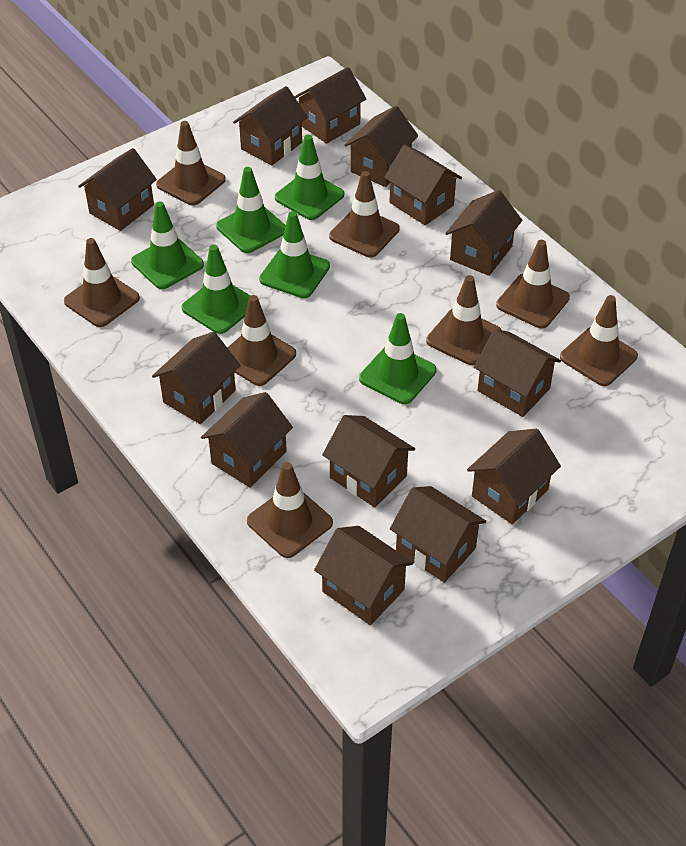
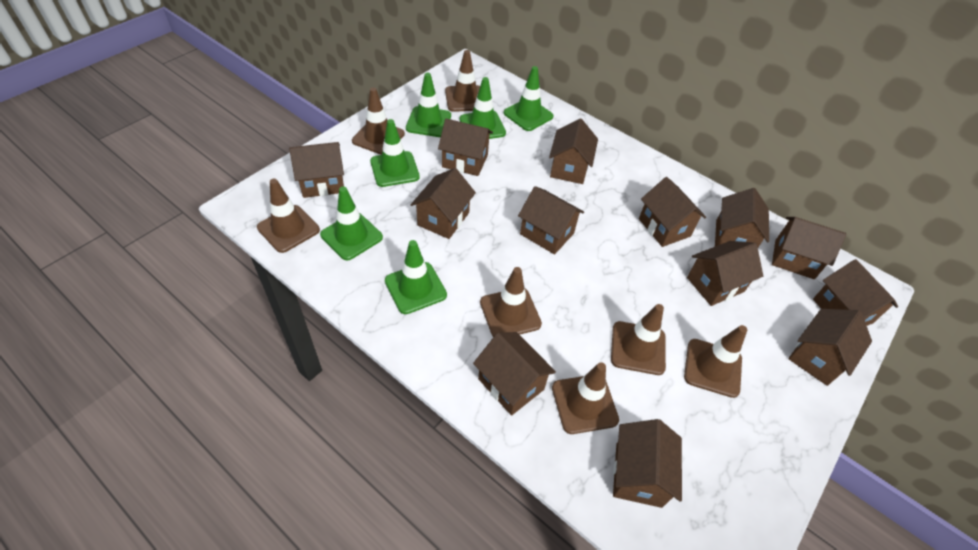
brown traffic cone: 8 -> 7

